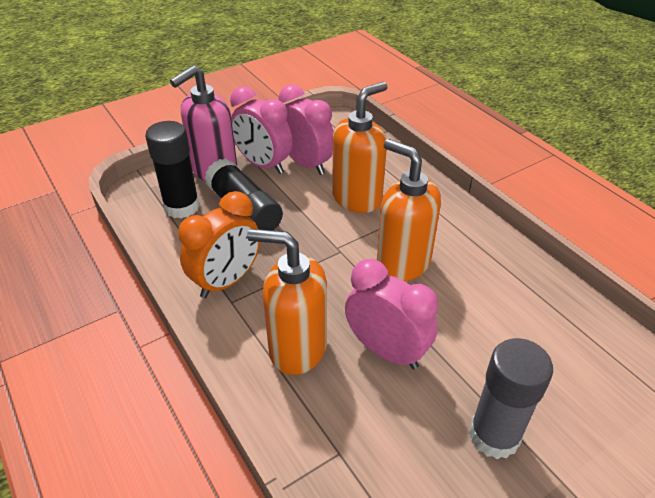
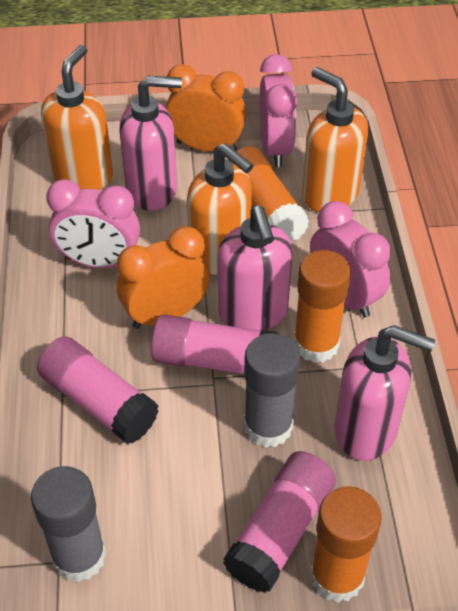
black glue stick: 2 -> 0
grey glue stick: 1 -> 2
orange clock: 1 -> 2
orange glue stick: 0 -> 3
pink glue stick: 0 -> 3
pink soap dispenser: 1 -> 3

